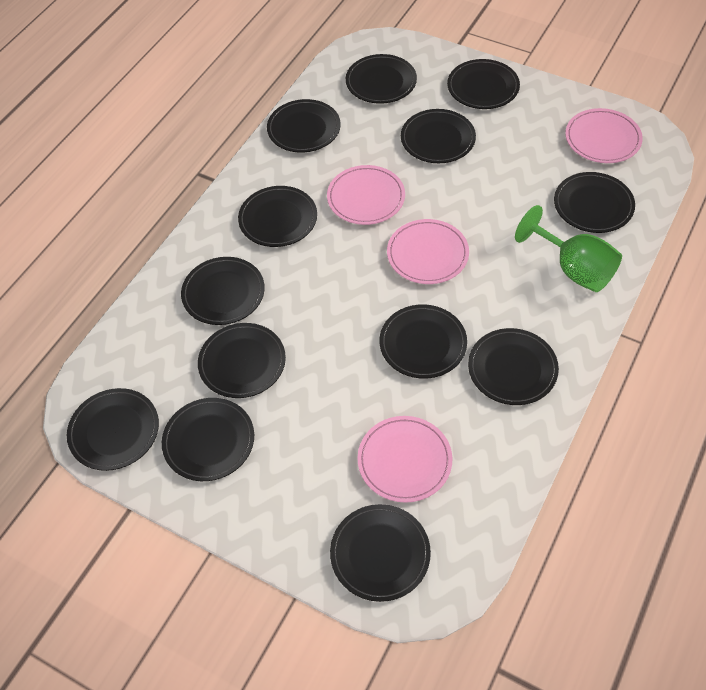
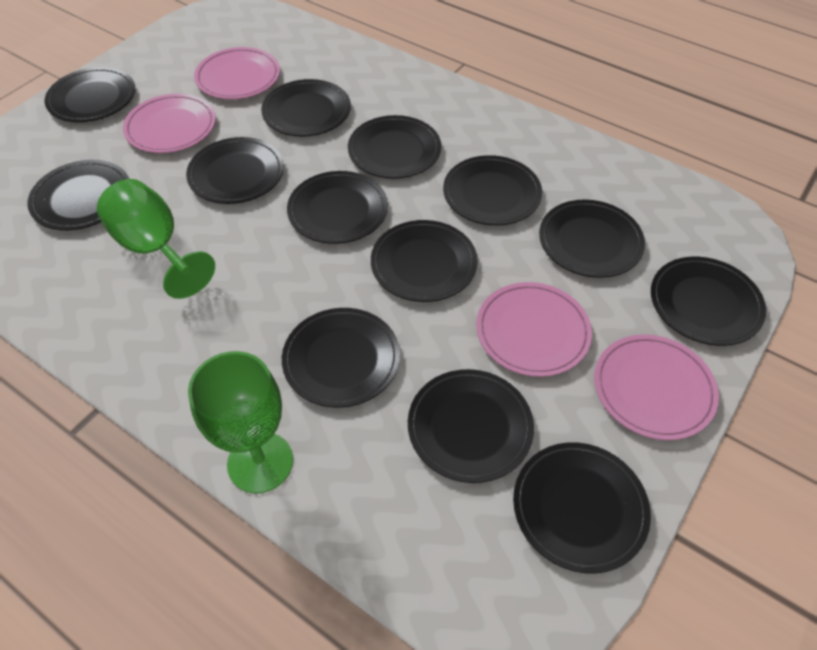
green goblet: 1 -> 2

